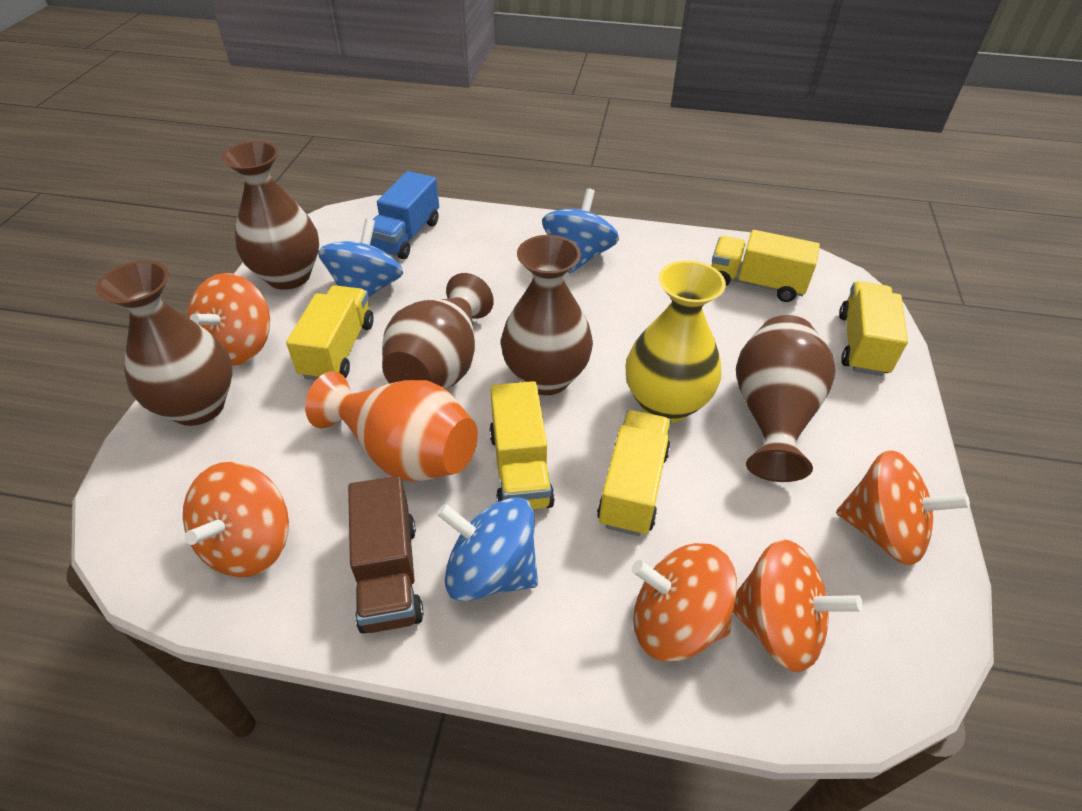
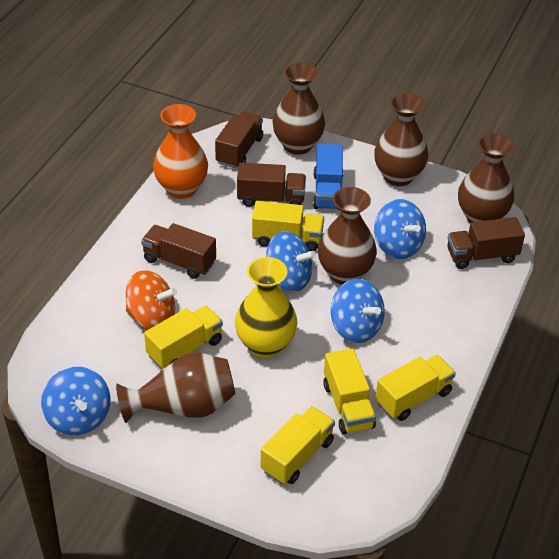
blue spinning top: 3 -> 4
brown truck: 1 -> 4
orange spinning top: 5 -> 1

